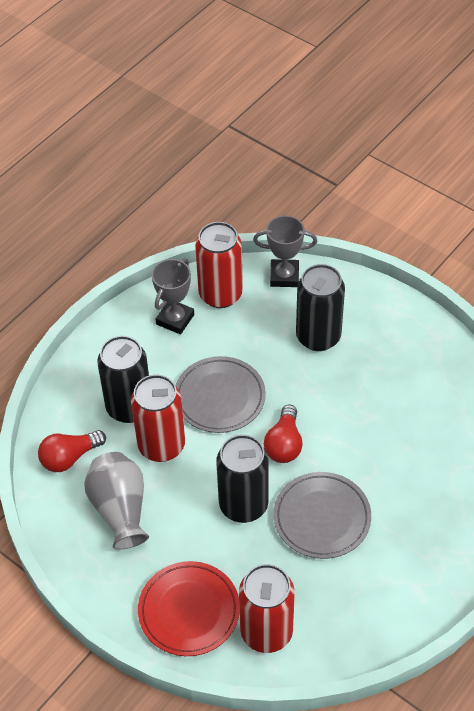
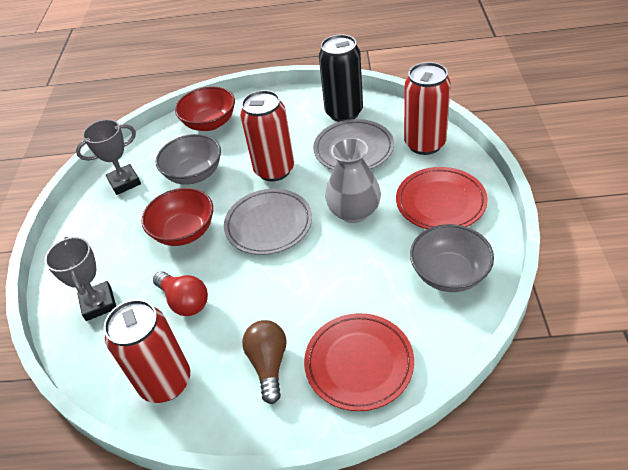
black can: 3 -> 1
brown light bulb: 0 -> 1
grey bowl: 0 -> 2
red bowl: 0 -> 2
red light bulb: 2 -> 1
red plate: 1 -> 2

